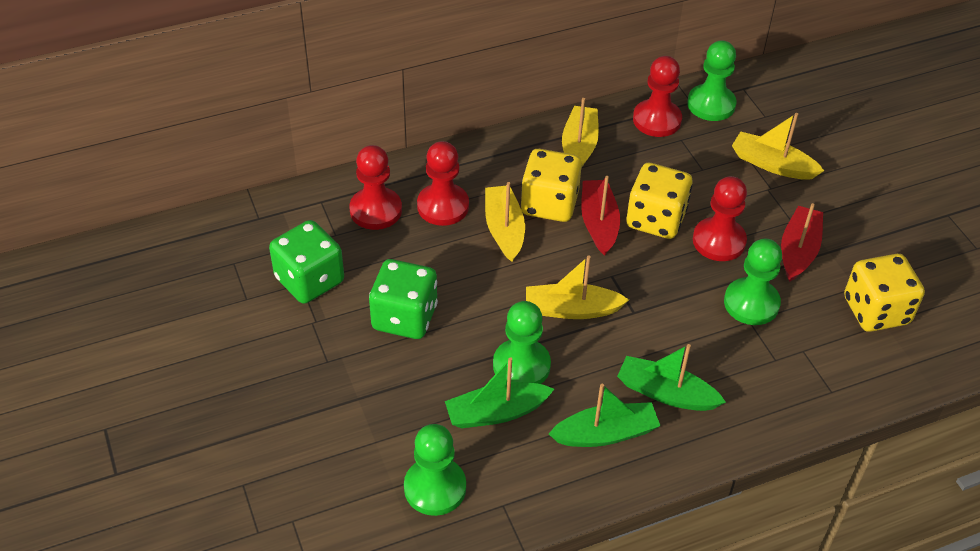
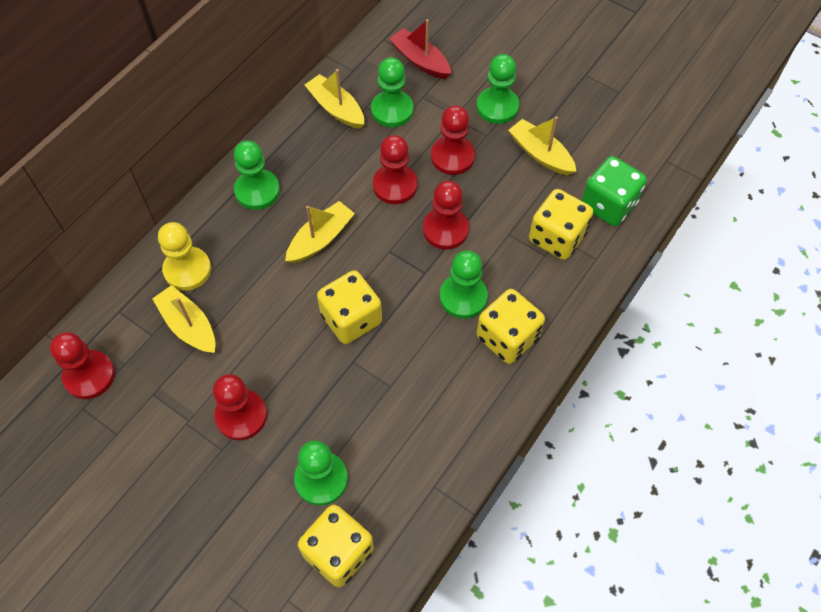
green boat: 3 -> 0
green dice: 2 -> 1
green pawn: 4 -> 5
red boat: 2 -> 1
red pawn: 4 -> 5
yellow dice: 3 -> 4
yellow pawn: 0 -> 1

